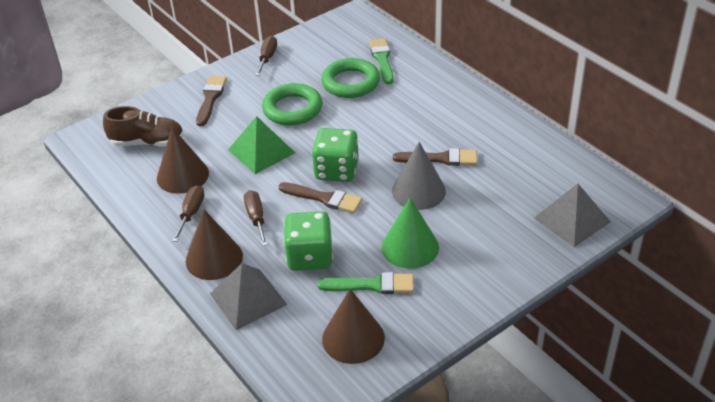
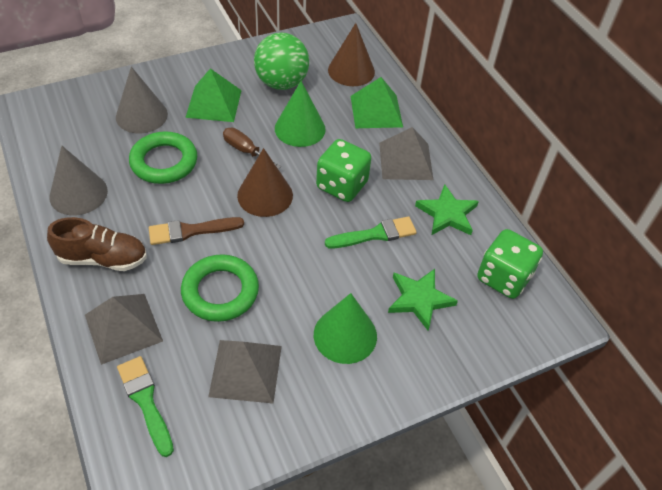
brown brush: 3 -> 1
brown cone: 3 -> 2
brown screwdriver: 3 -> 1
green ball: 0 -> 1
green cone: 1 -> 2
green pyramid: 1 -> 2
green star: 0 -> 2
grey cone: 1 -> 2
grey pyramid: 2 -> 3

